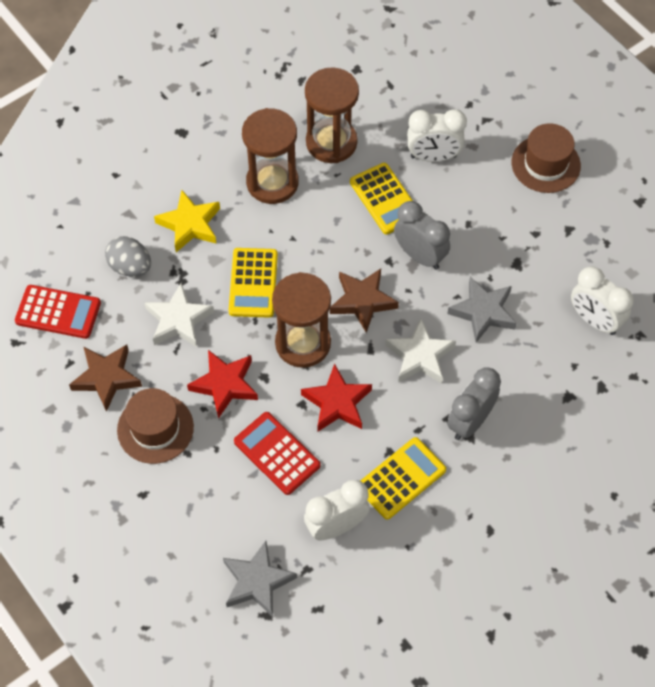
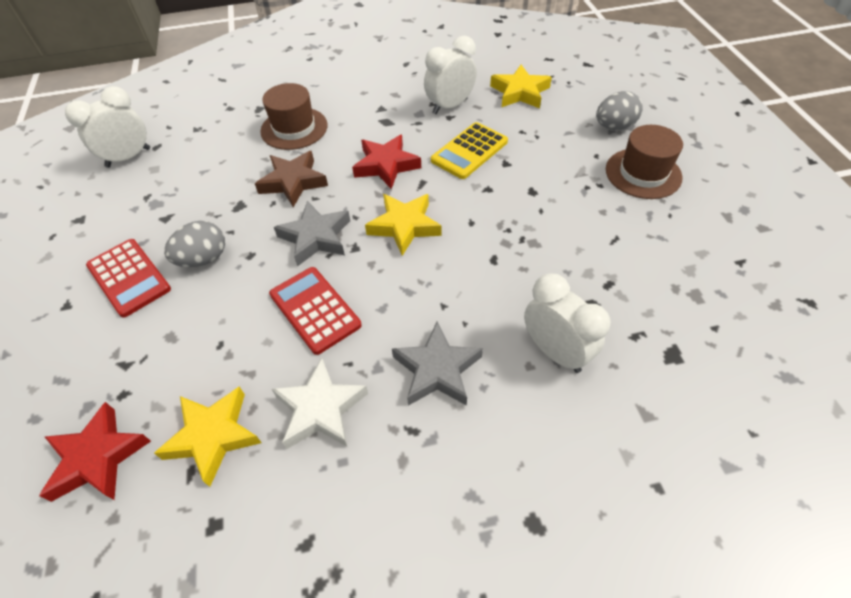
brown hourglass: 3 -> 0
brown star: 2 -> 1
grey clock: 2 -> 0
grey egg: 1 -> 2
white star: 2 -> 1
yellow calculator: 3 -> 1
yellow star: 1 -> 3

